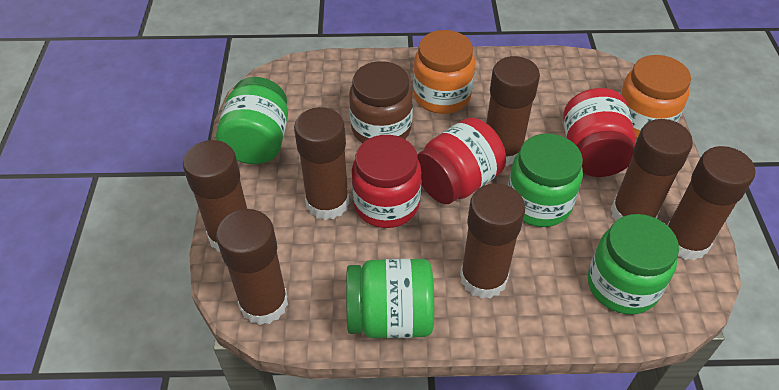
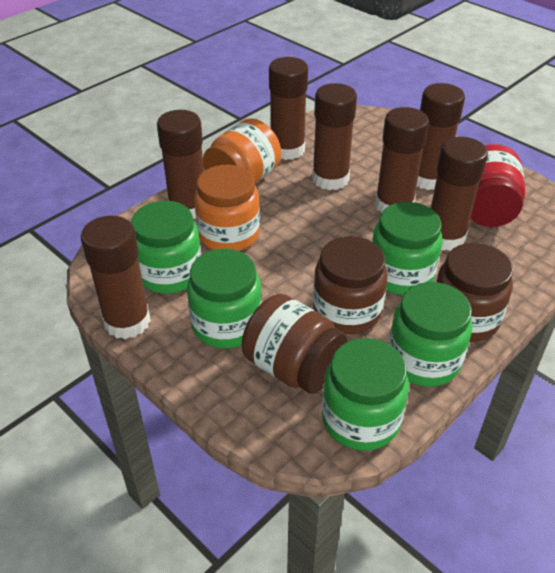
brown jar: 1 -> 3
green jar: 4 -> 5
red jar: 3 -> 1

